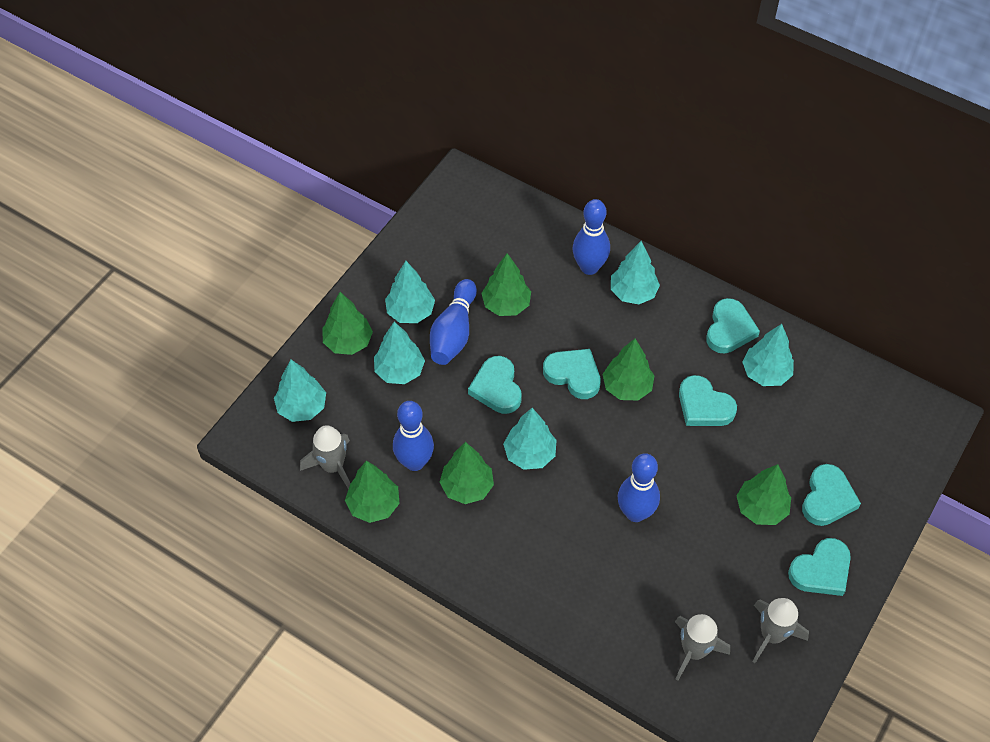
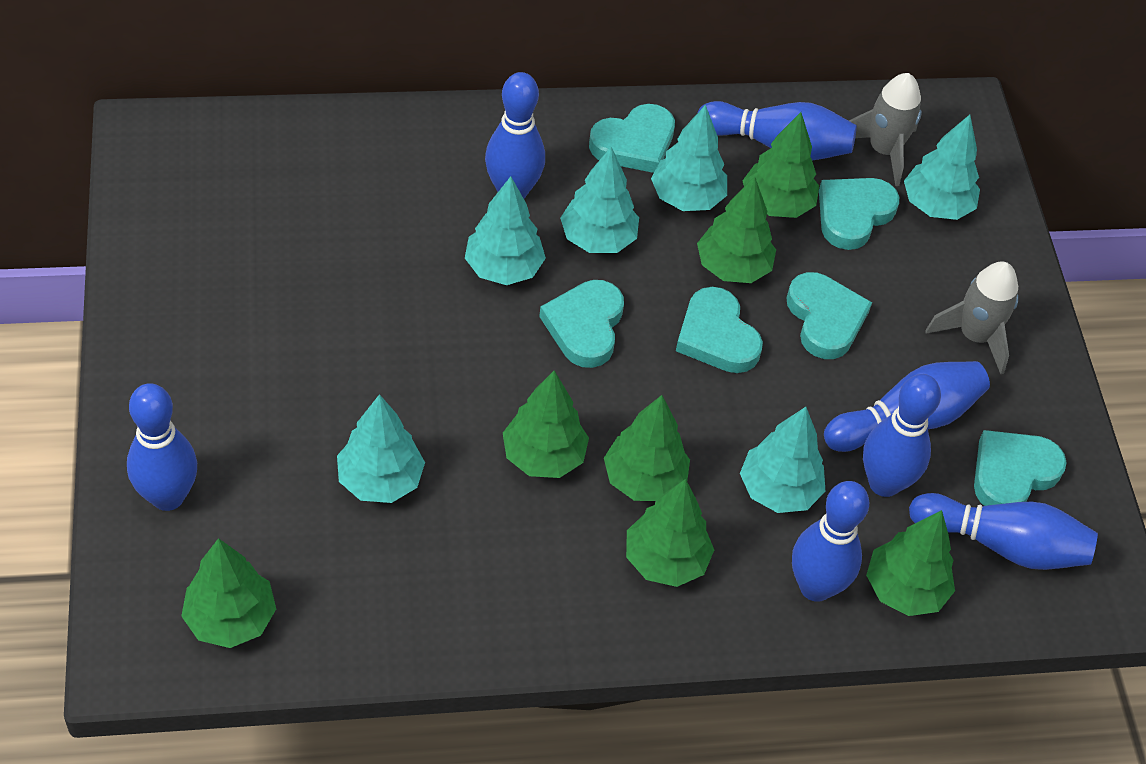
blue bowling pin: 4 -> 7
green tree: 6 -> 7
grey rocket: 3 -> 2

